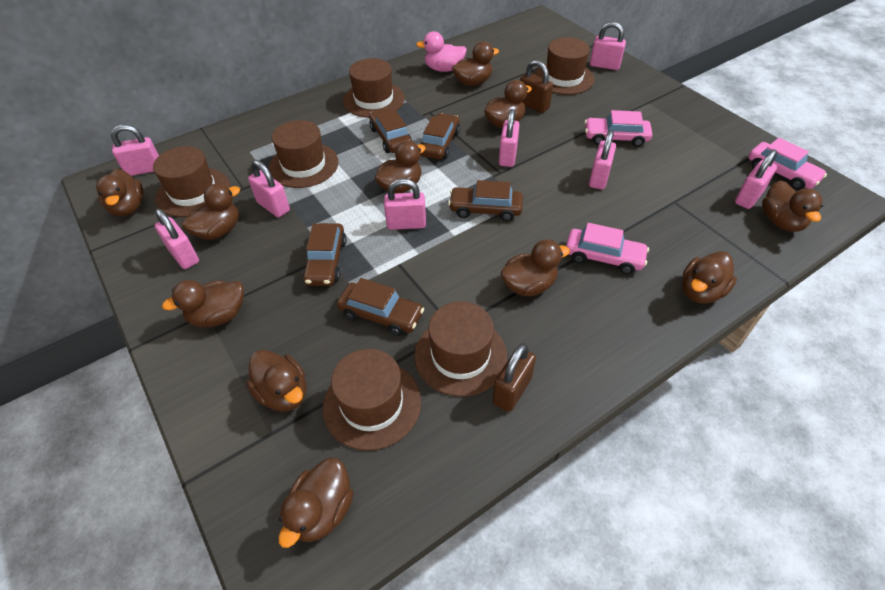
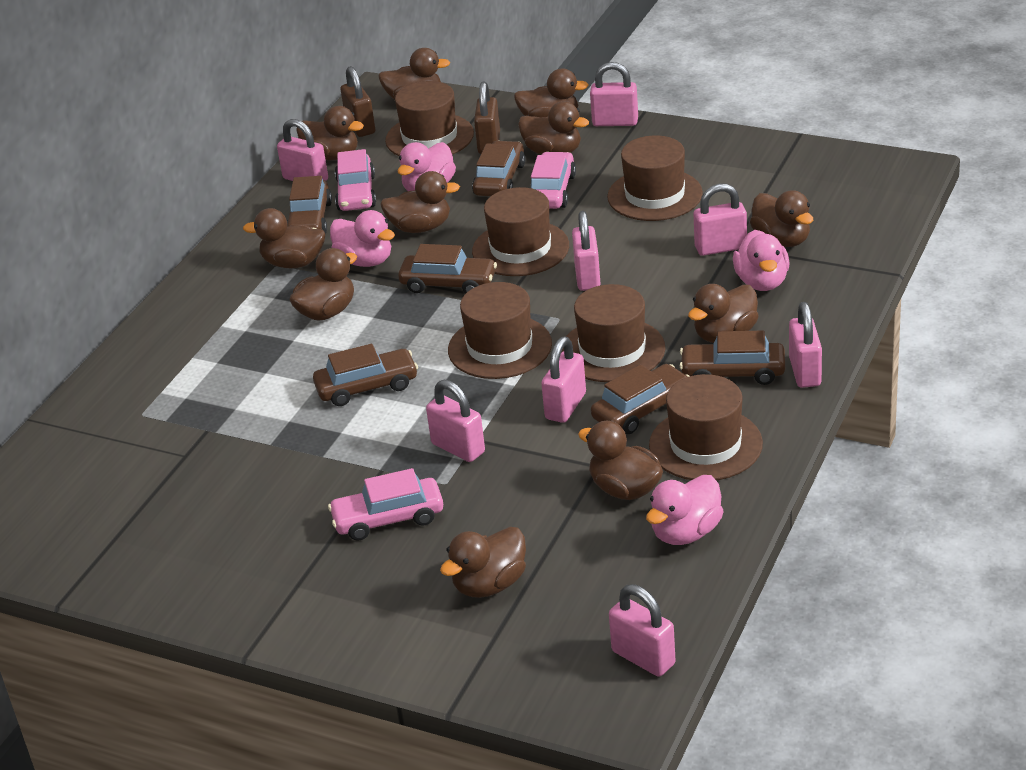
brown car: 5 -> 6
pink duck: 1 -> 4

